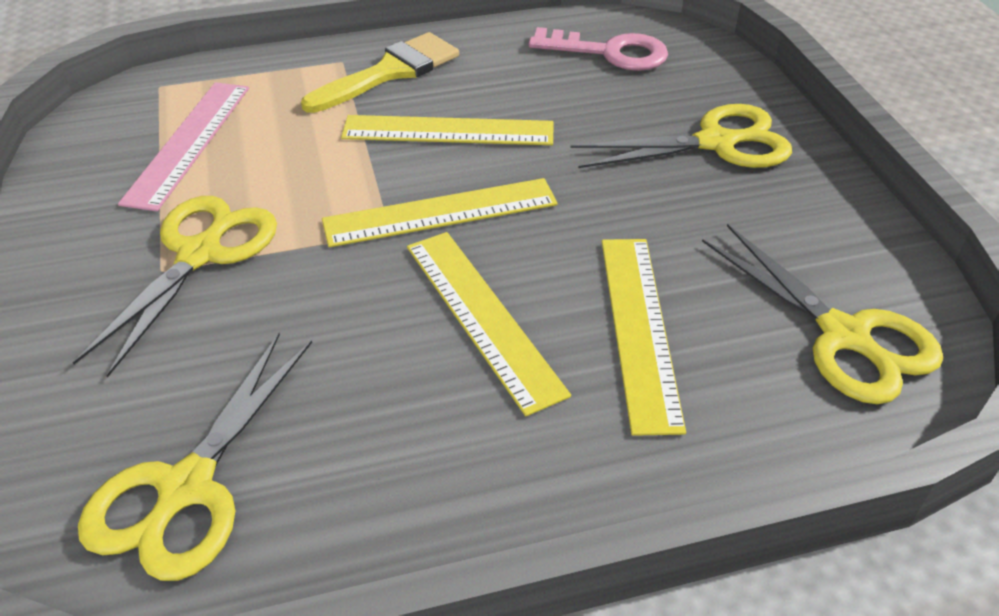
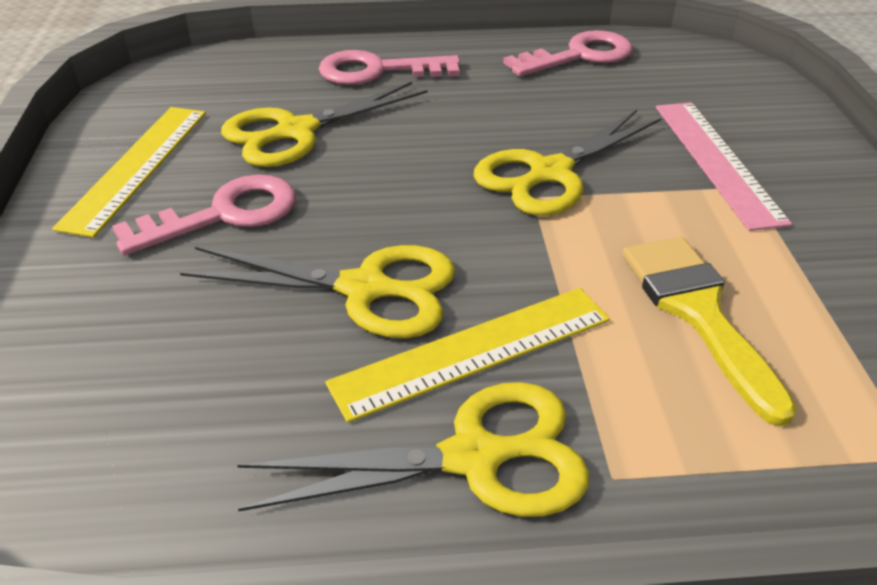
pink key: 1 -> 3
yellow ruler: 4 -> 2

